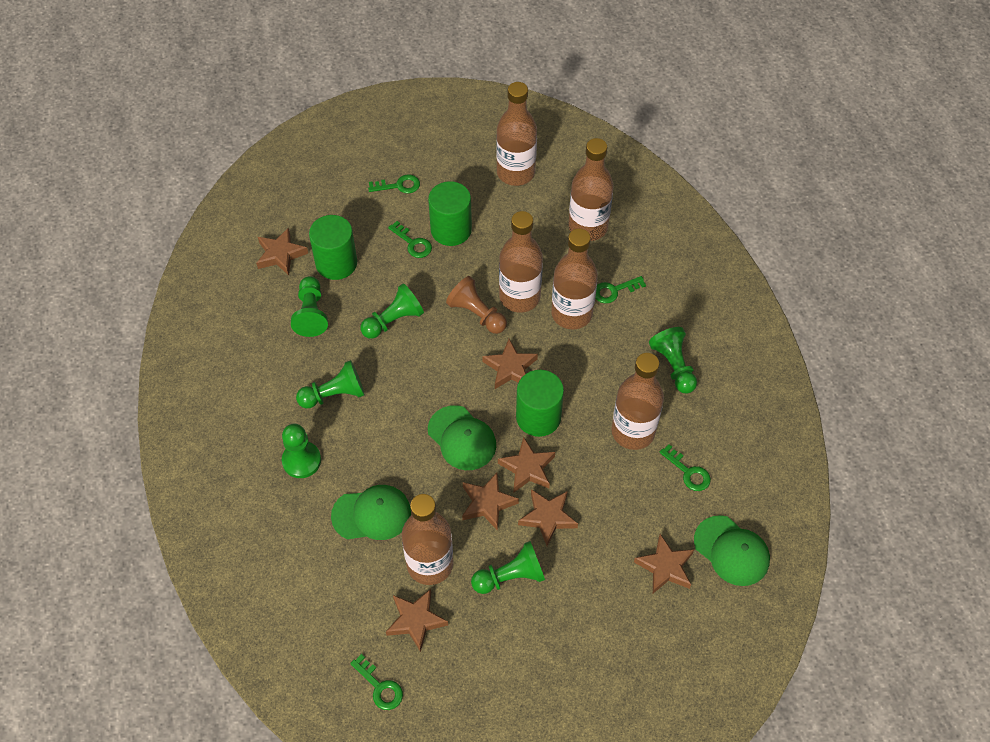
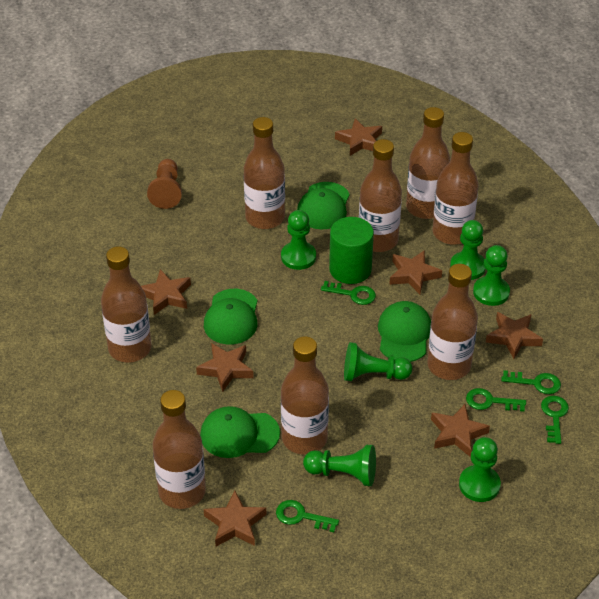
brown bottle: 6 -> 8
green cap: 3 -> 4
green cylinder: 3 -> 1

